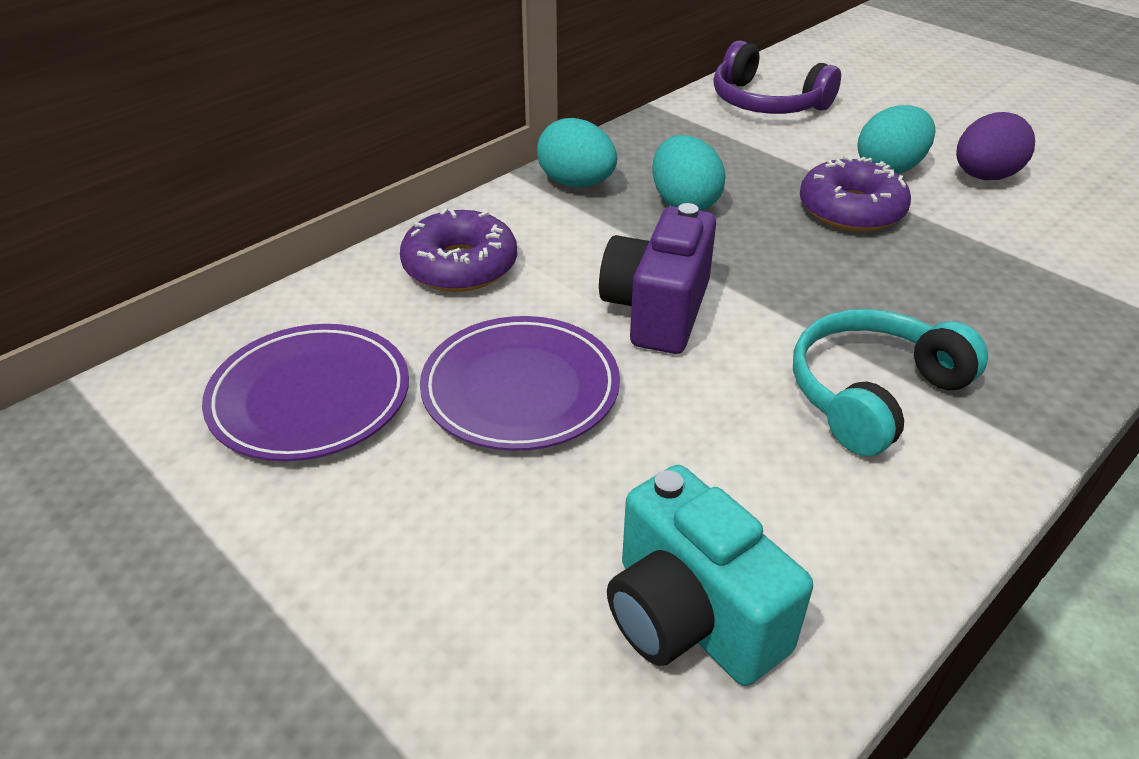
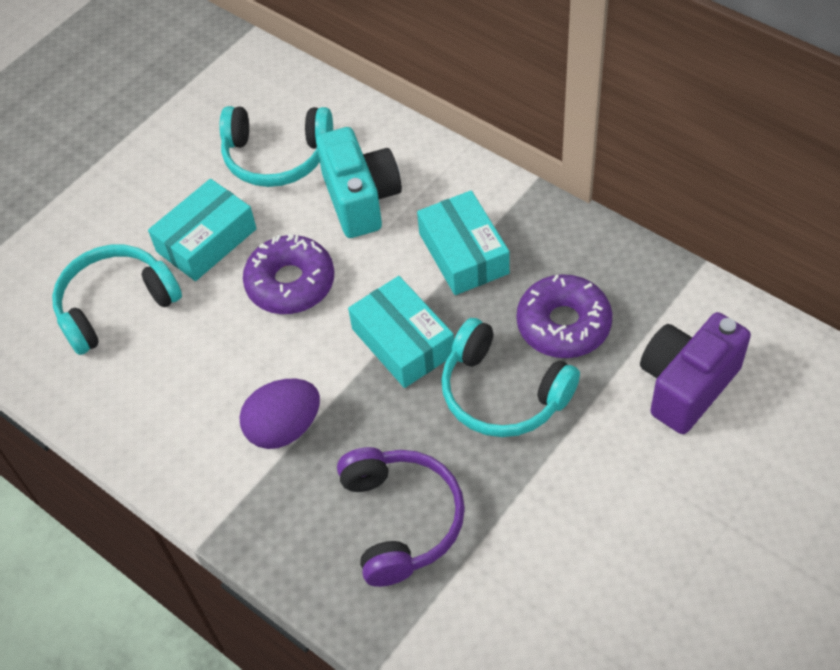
purple plate: 2 -> 0
turquoise box: 0 -> 3
turquoise egg: 3 -> 0
turquoise headphones: 1 -> 3

